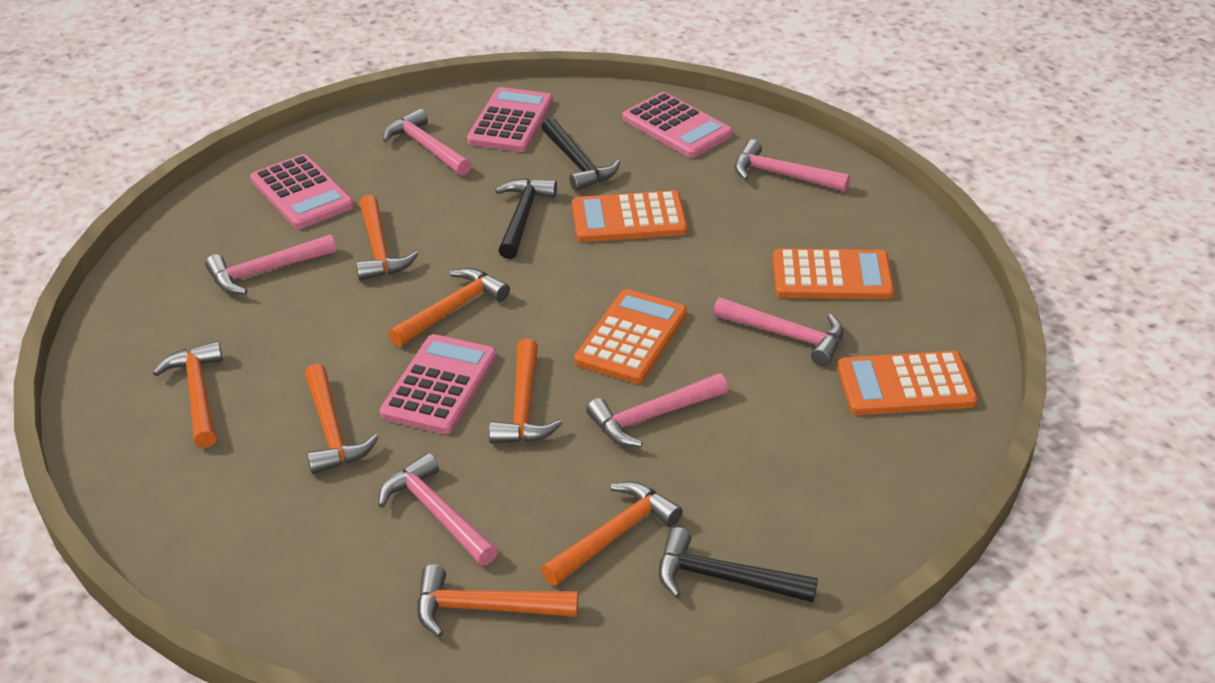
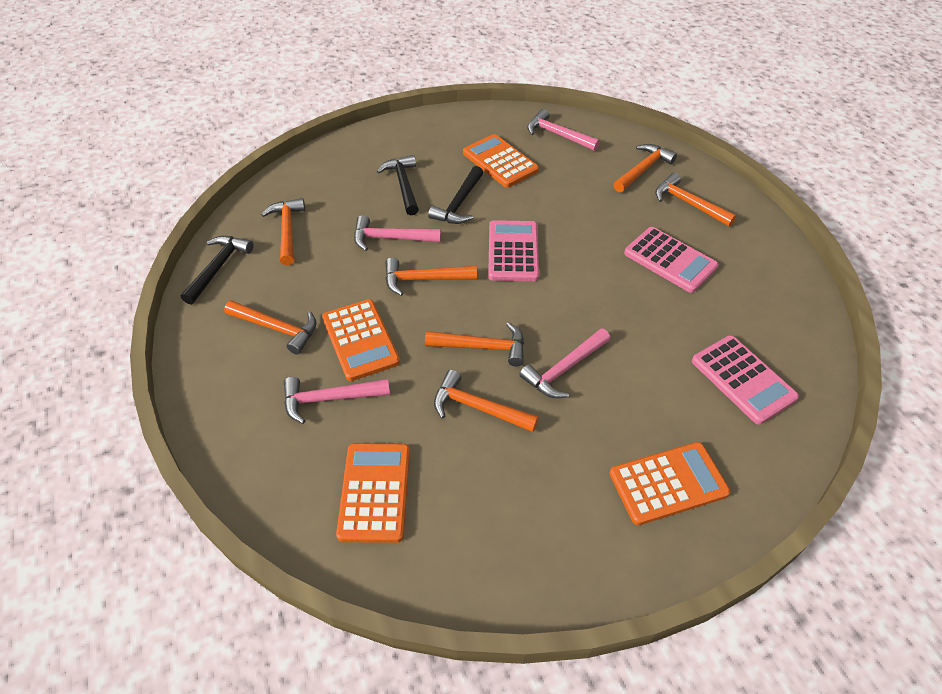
pink calculator: 4 -> 3
pink hammer: 6 -> 4

